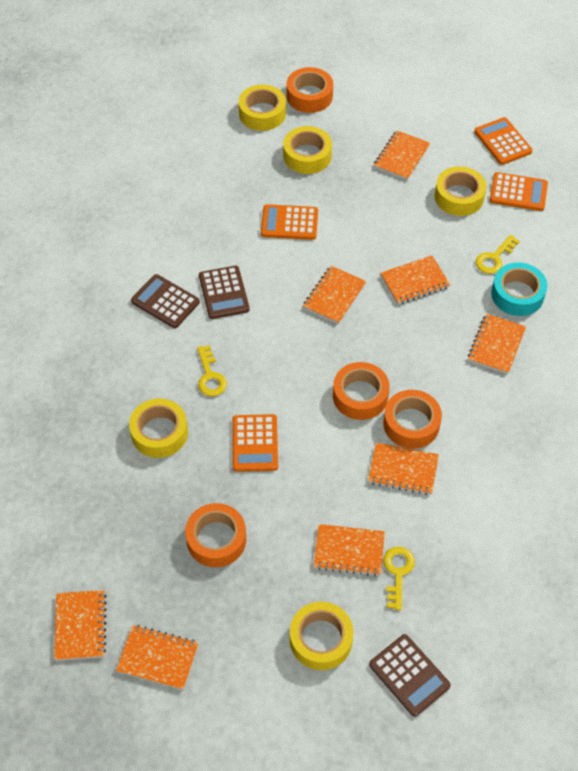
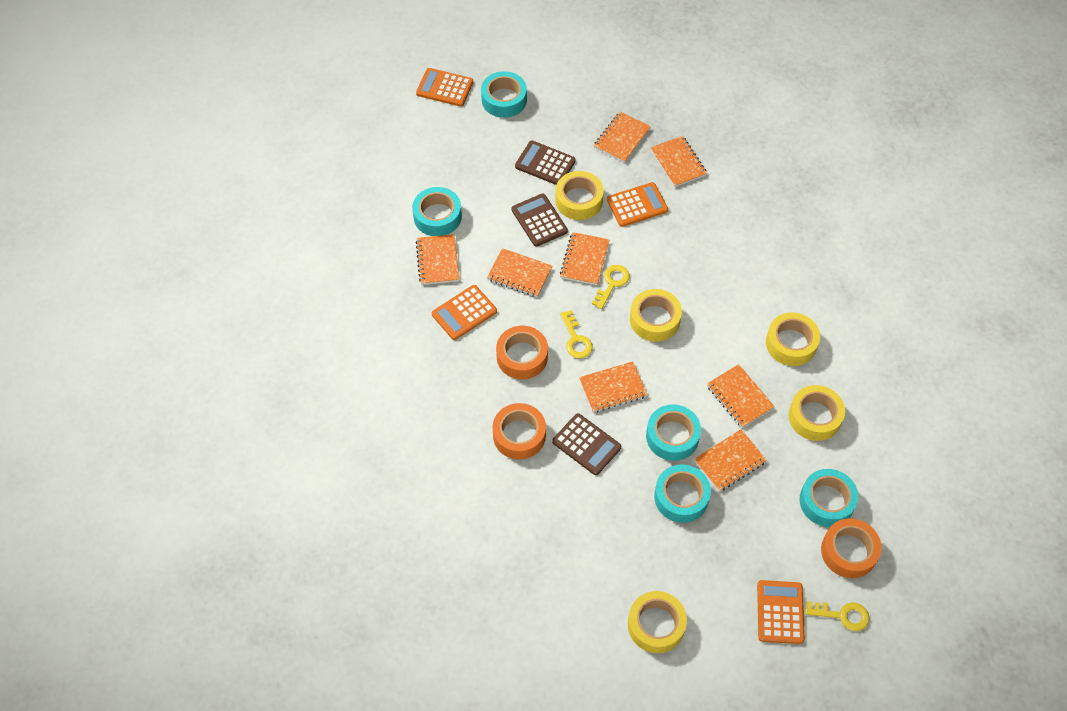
orange tape: 4 -> 3
turquoise tape: 1 -> 5

